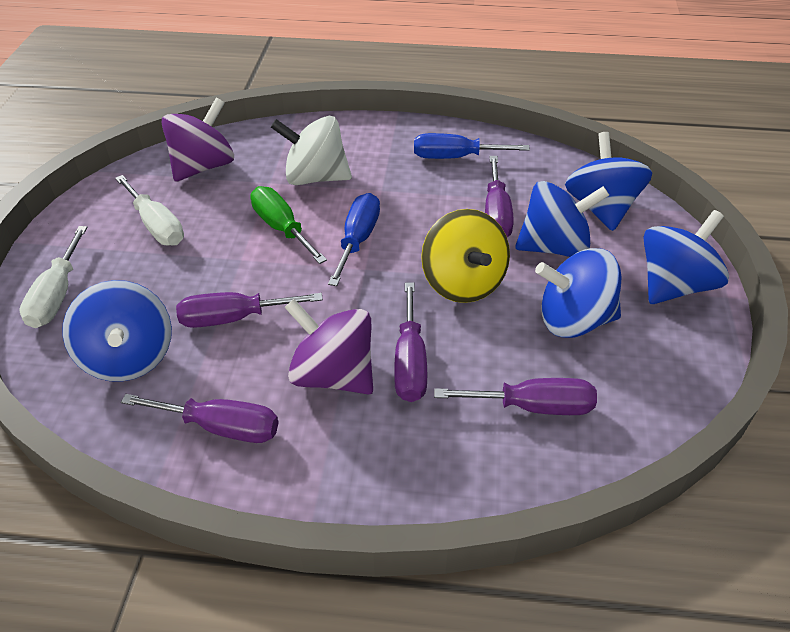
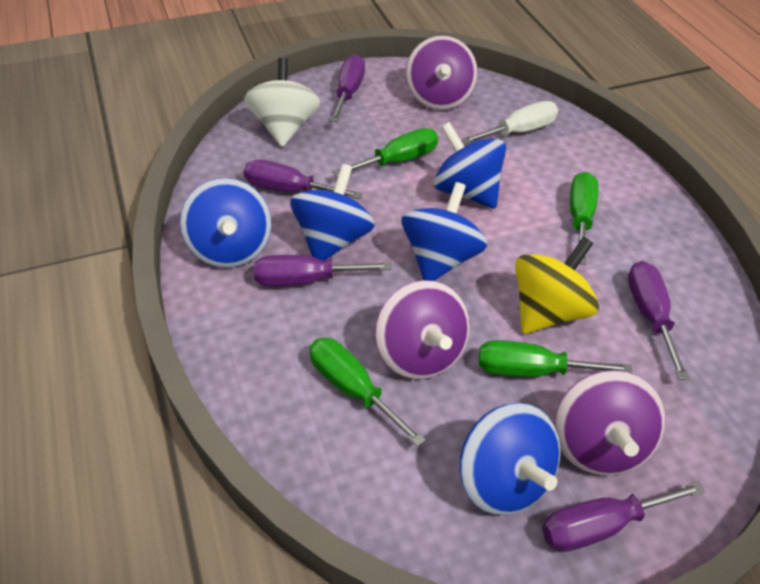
blue screwdriver: 2 -> 0
green screwdriver: 1 -> 4
purple spinning top: 2 -> 3
white screwdriver: 2 -> 1

